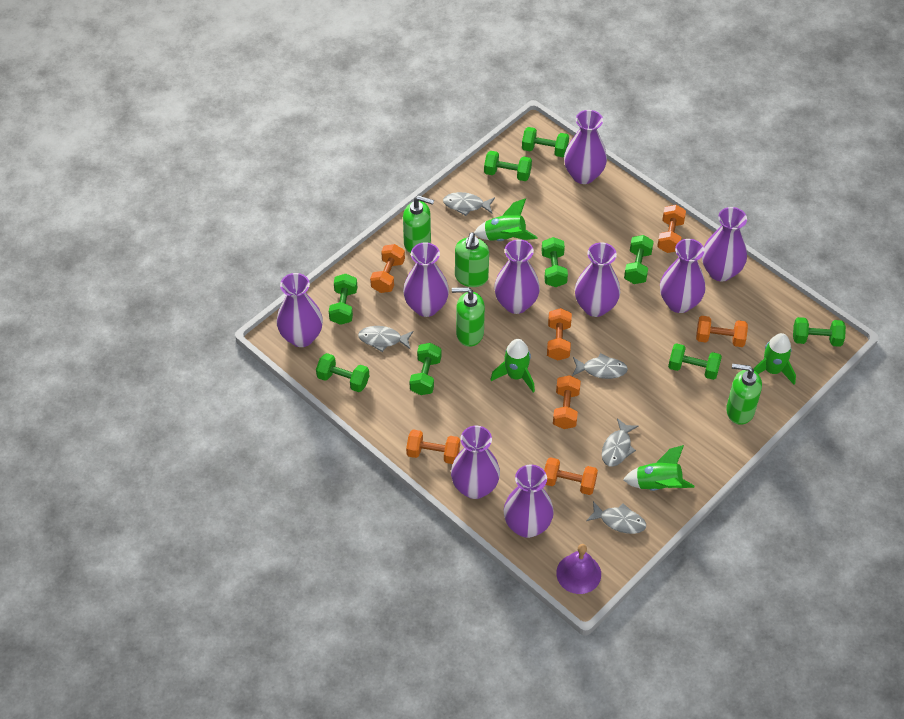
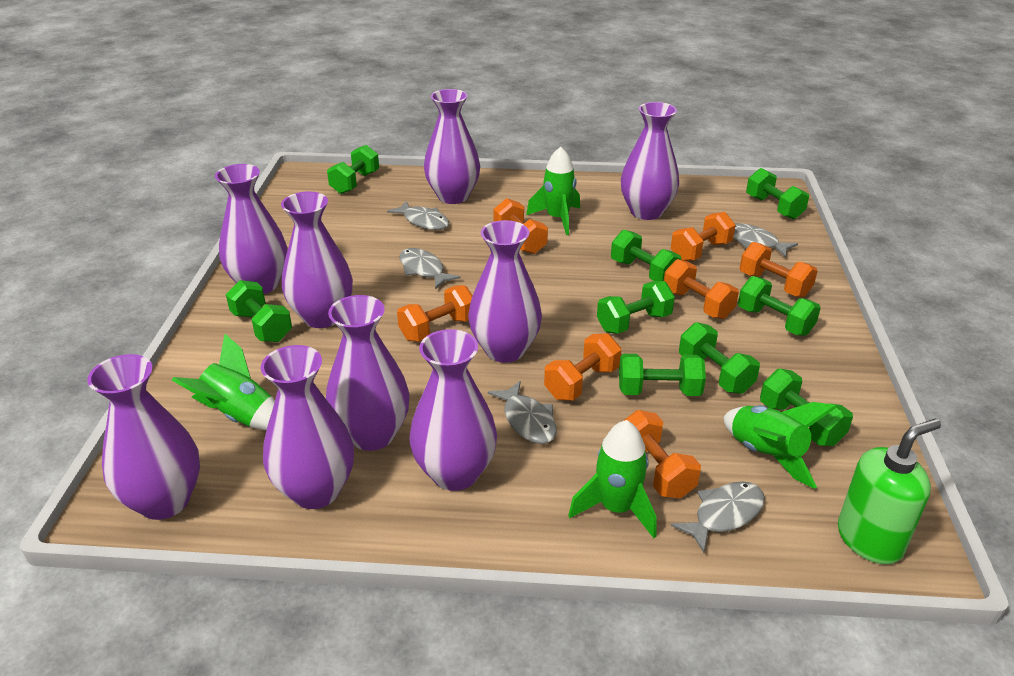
green soap dispenser: 4 -> 1
purple bell: 1 -> 0

